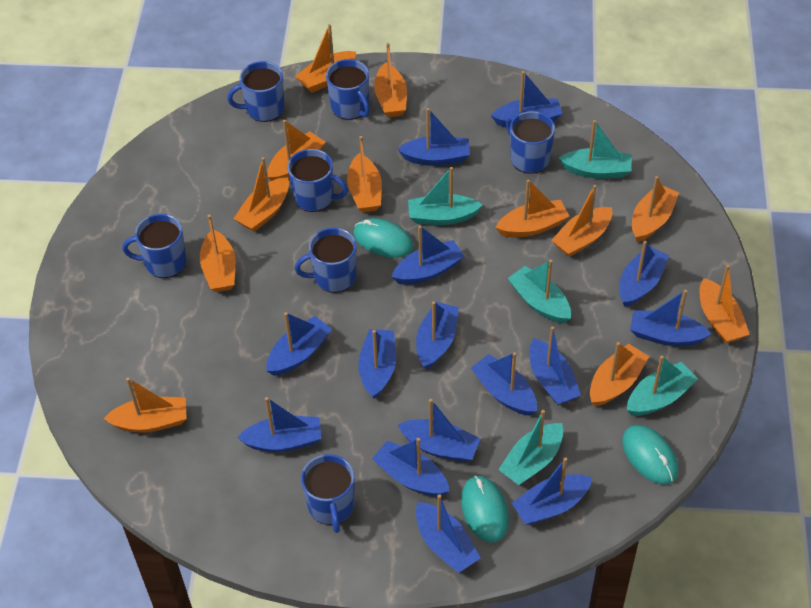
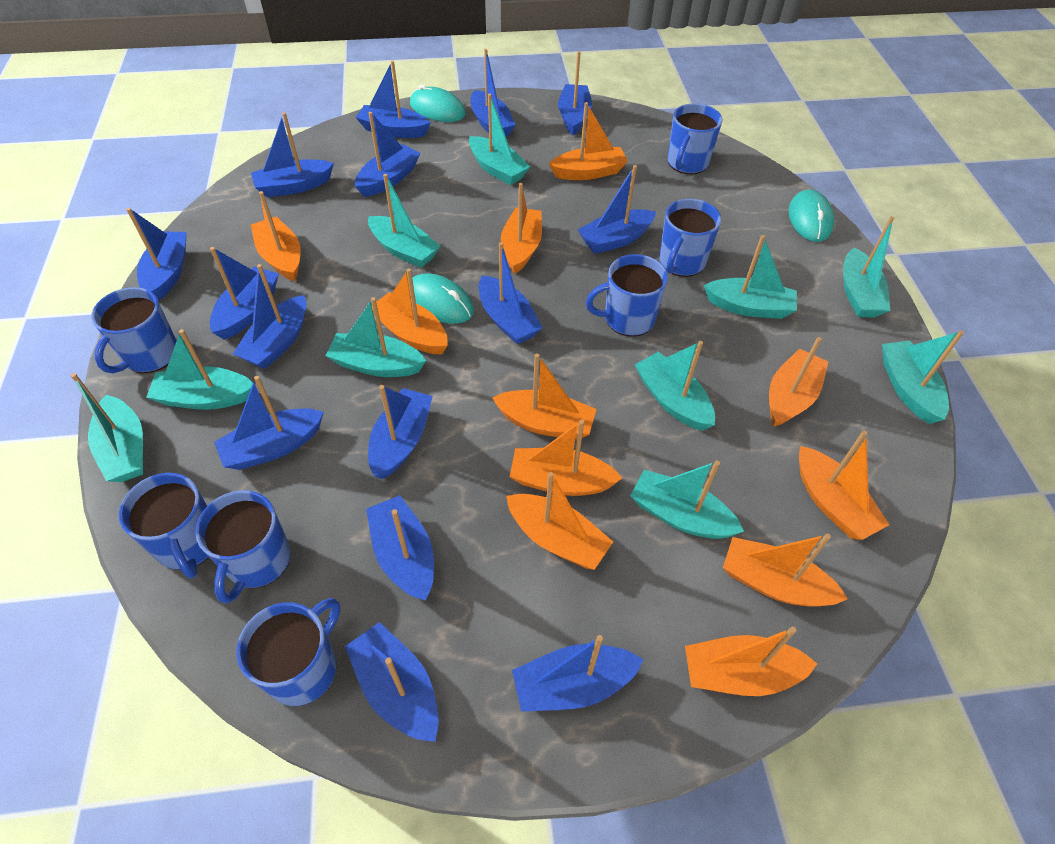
orange boat: 12 -> 11
turquoise boat: 5 -> 10

